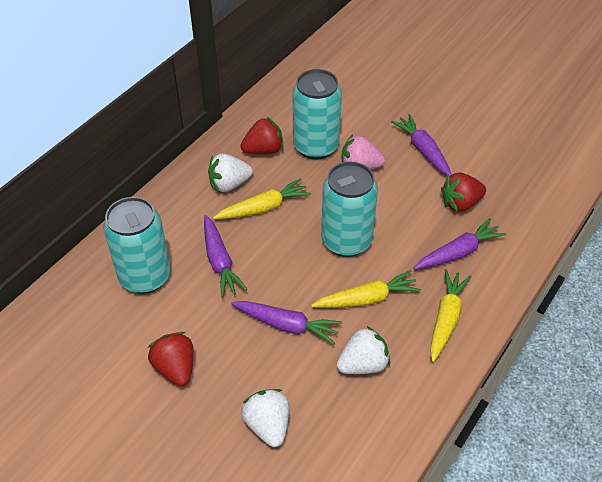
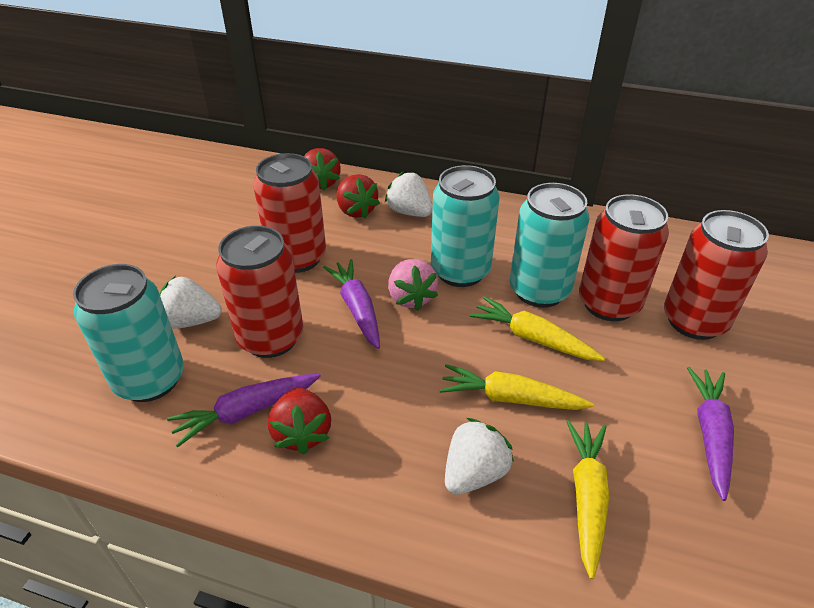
purple carrot: 4 -> 3
red can: 0 -> 4

